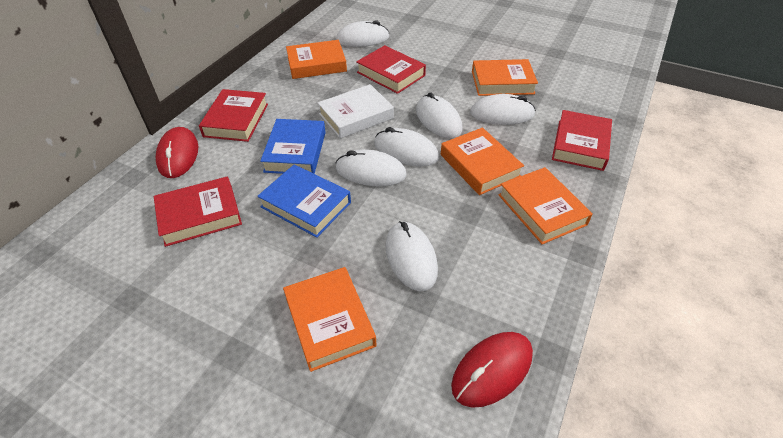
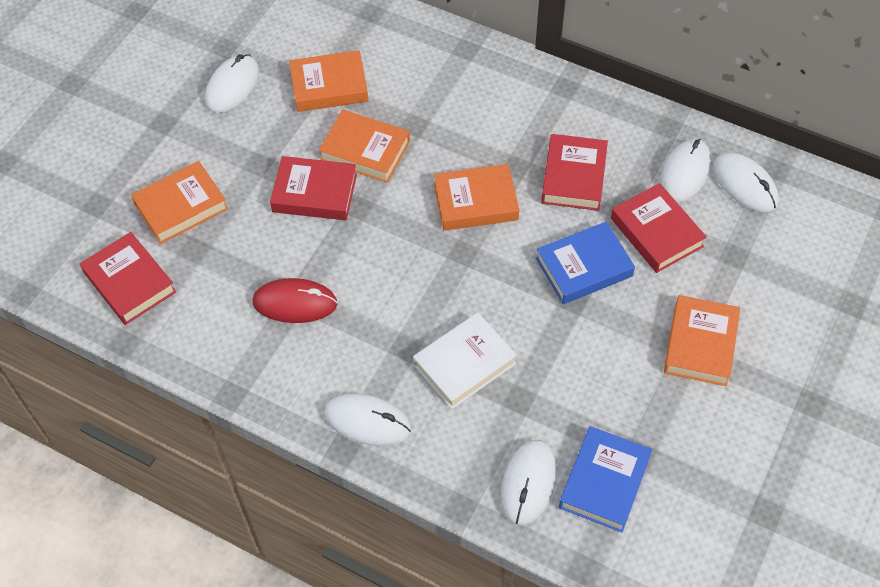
red mouse: 2 -> 1
white mouse: 6 -> 5

